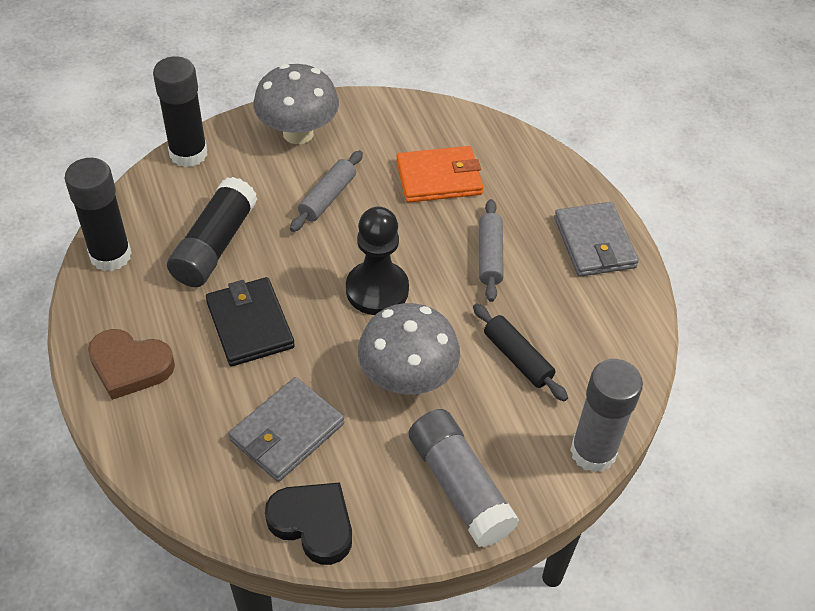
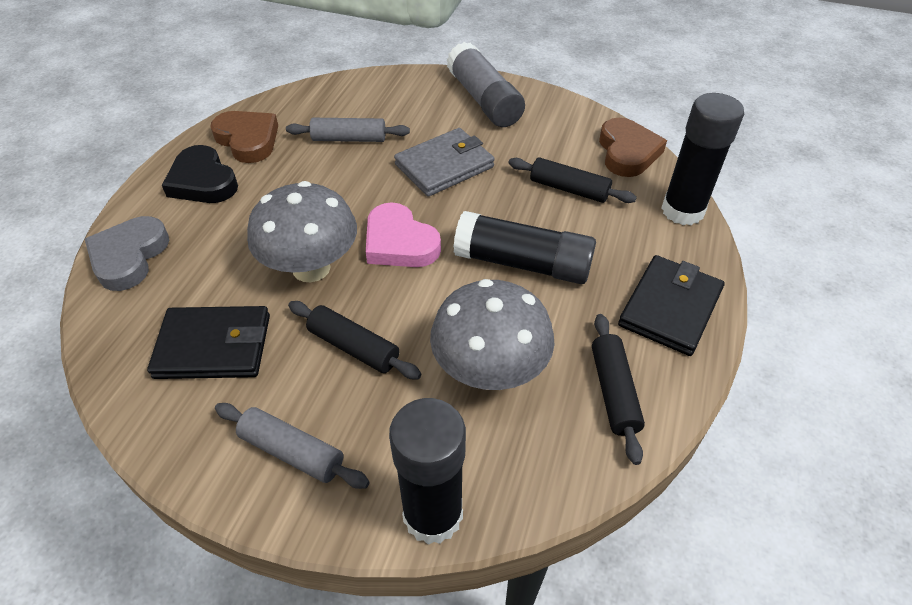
black pawn: 1 -> 0
black rolling pin: 1 -> 3
black wallet: 1 -> 2
brown heart: 1 -> 2
grey glue stick: 2 -> 1
grey heart: 0 -> 1
grey wallet: 2 -> 1
orange wallet: 1 -> 0
pink heart: 0 -> 1

